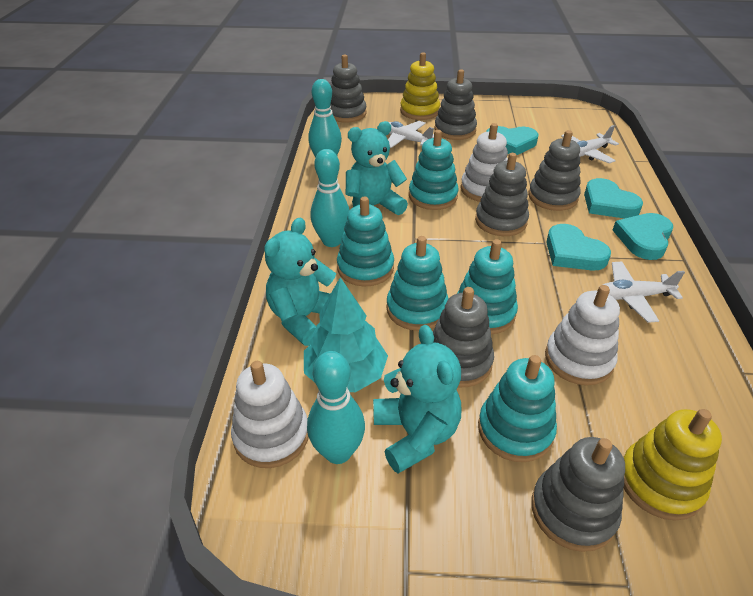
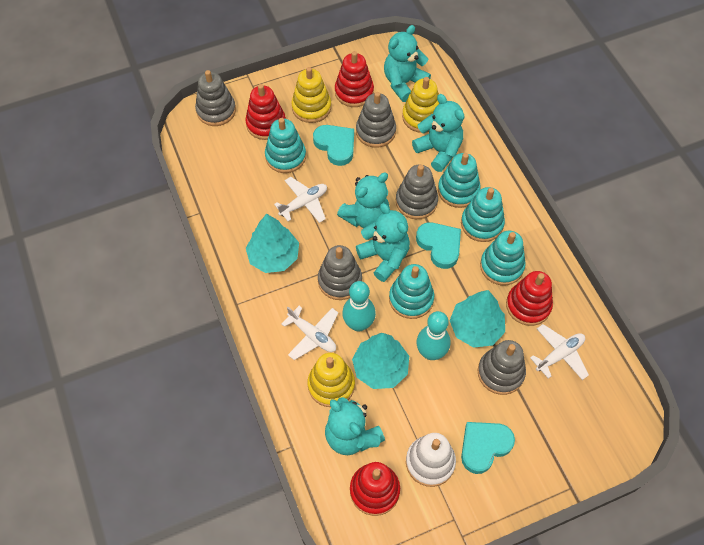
grey stacking toy: 6 -> 5
red stacking toy: 0 -> 4
turquoise bowling pin: 3 -> 2
turquoise heart: 4 -> 3
turquoise teddy bear: 3 -> 5
turquoise tree: 1 -> 3
white stacking toy: 3 -> 1
yellow stacking toy: 2 -> 3

